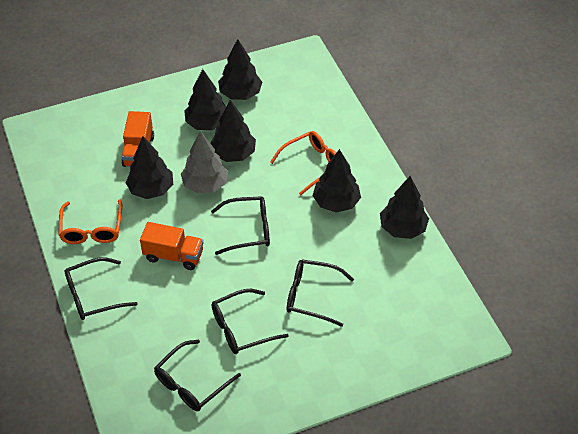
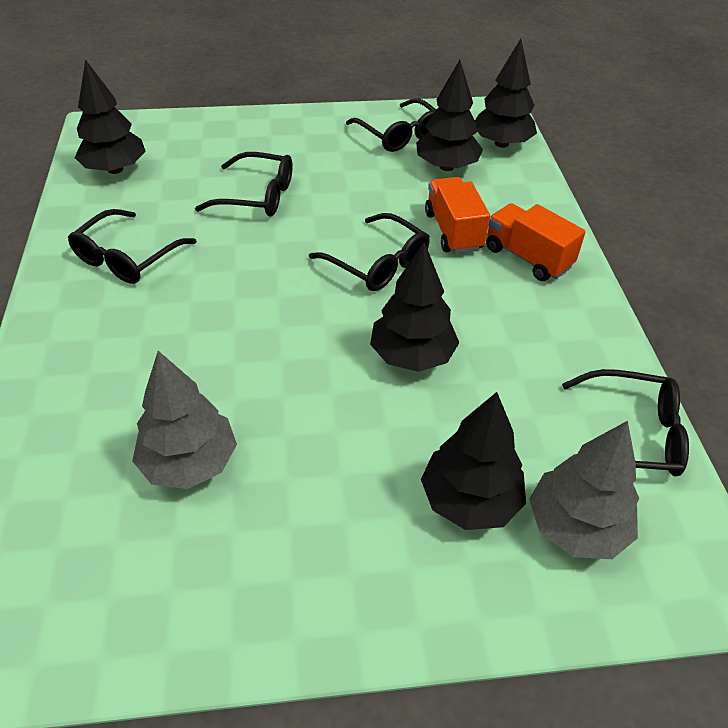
black tree: 6 -> 5
grey tree: 1 -> 2
orange glasses: 2 -> 0

